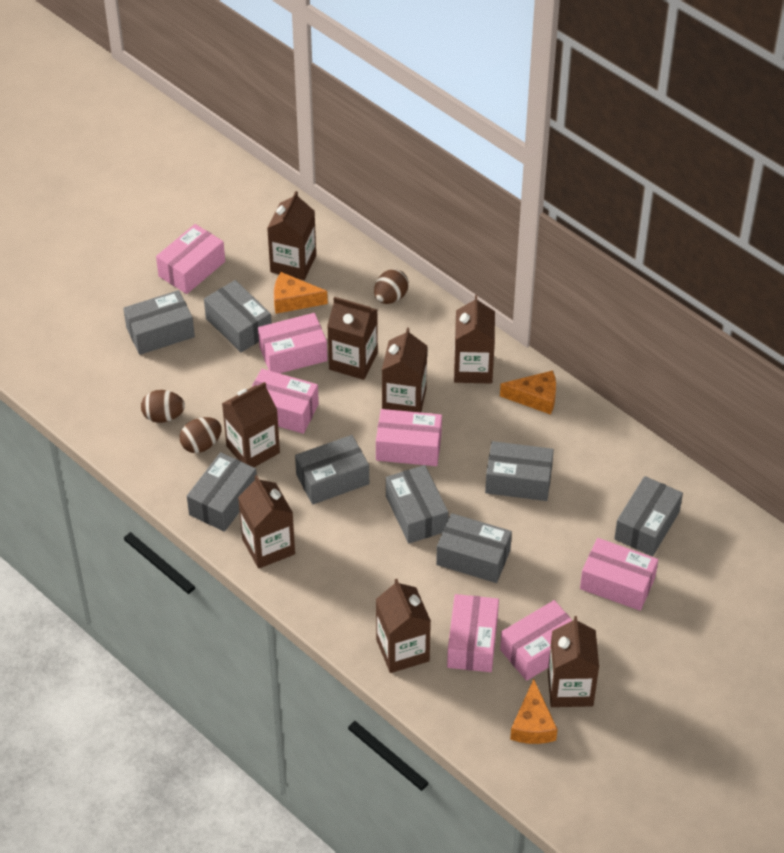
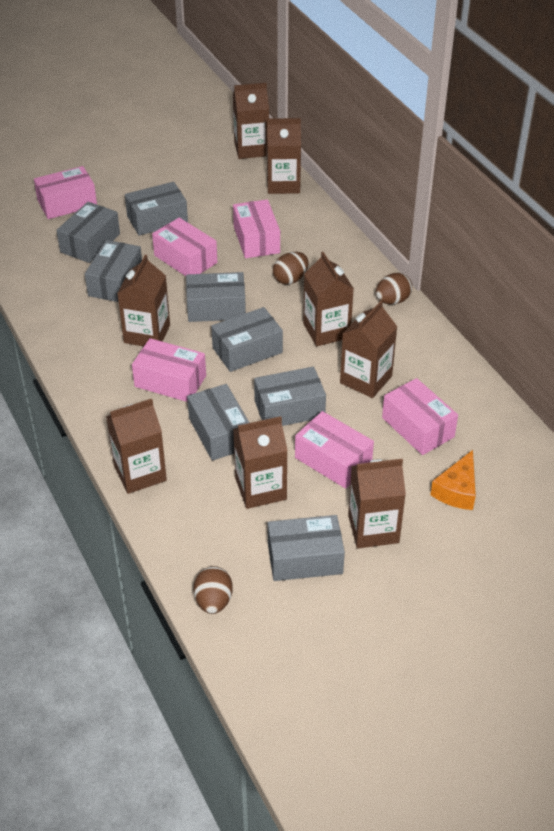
orange cheese: 3 -> 1
pink box: 7 -> 6

